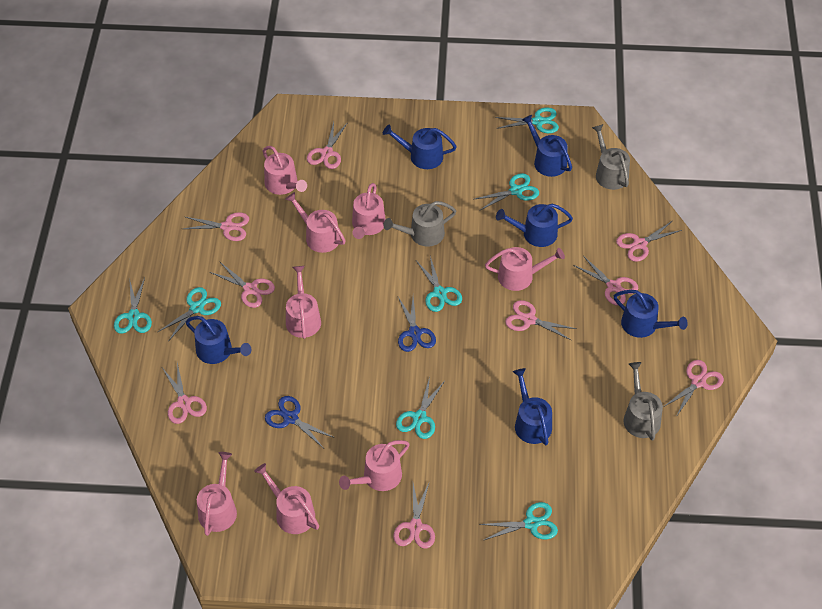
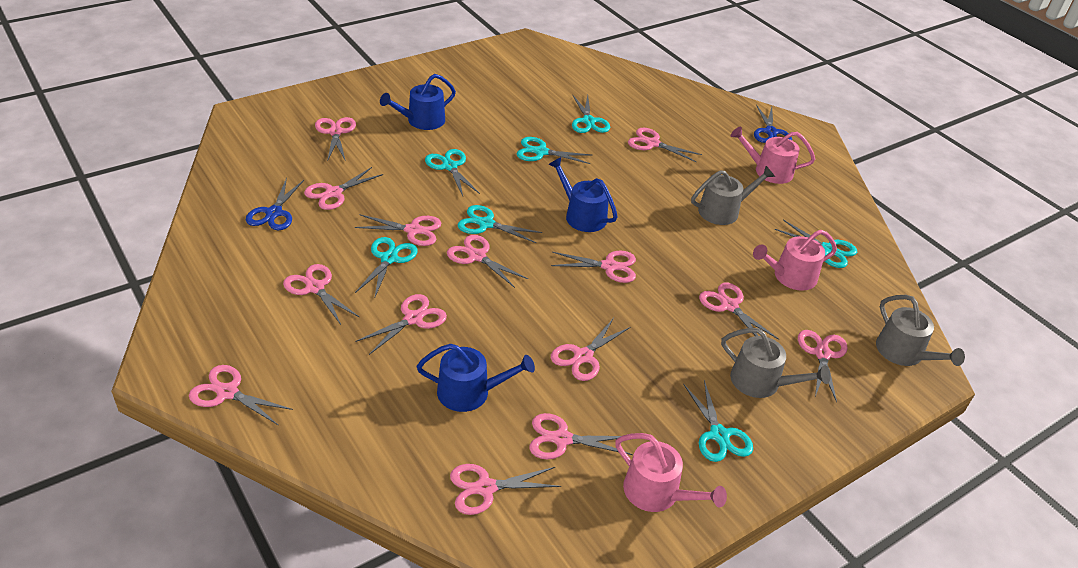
blue watering can: 6 -> 3
pink scissors: 9 -> 14
pink watering can: 8 -> 3

